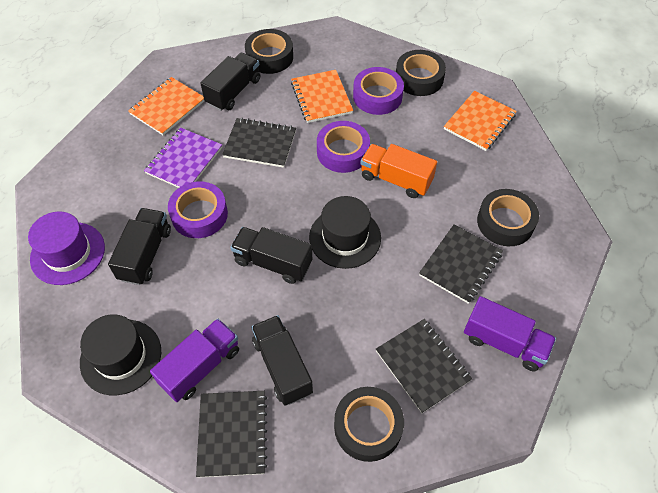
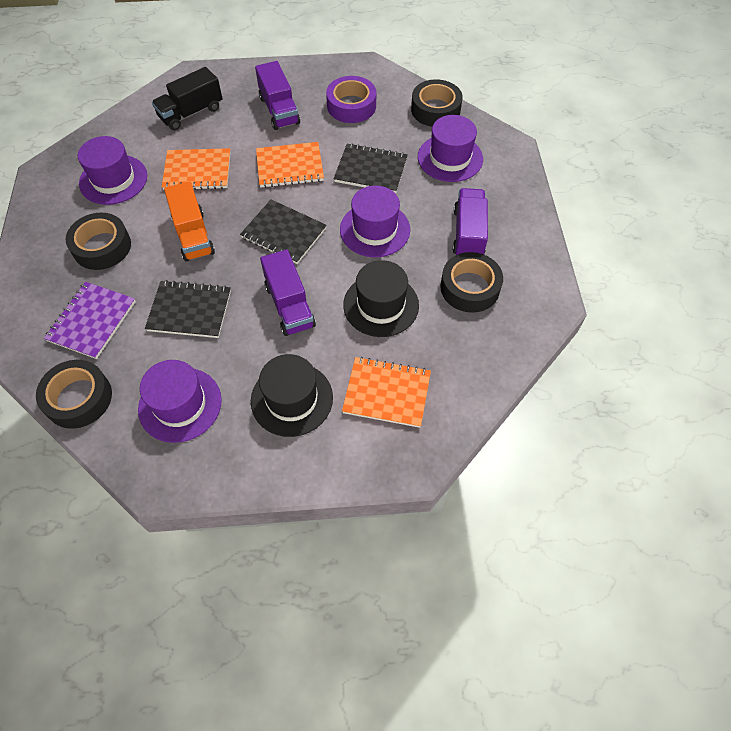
black notebook: 4 -> 3
black truck: 4 -> 1
purple hat: 1 -> 4
purple tape: 3 -> 1
purple truck: 2 -> 3

